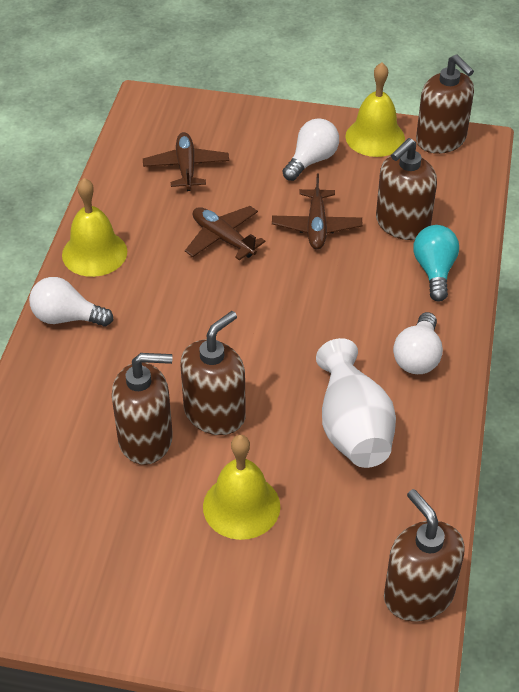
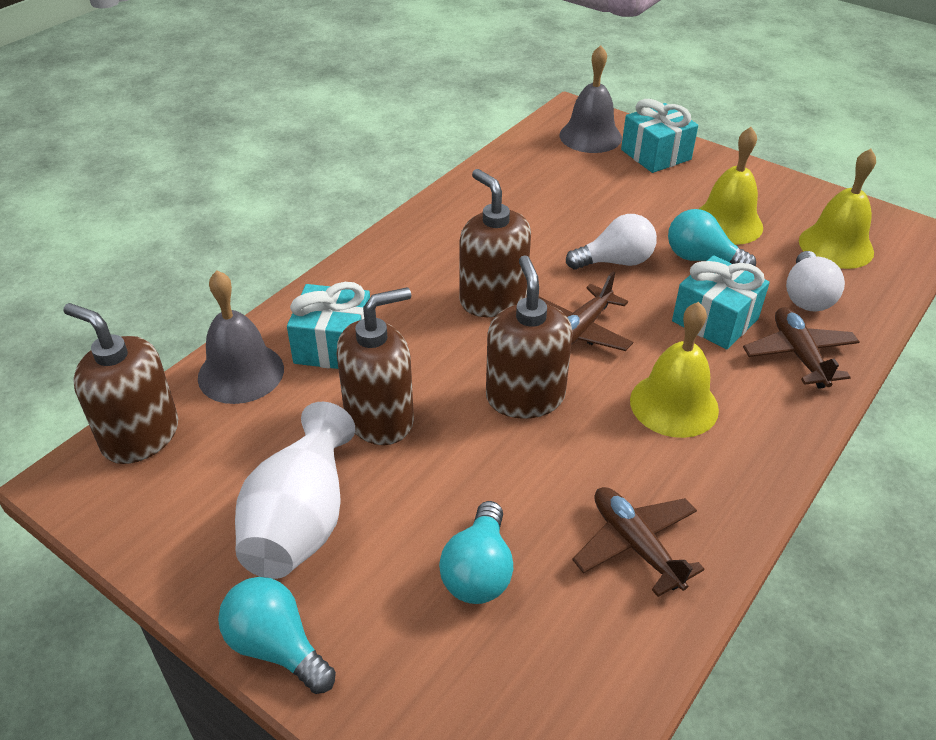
brown soap dispenser: 5 -> 4
grey bell: 0 -> 2
turquoise gift: 0 -> 3
turquoise light bulb: 1 -> 3
white light bulb: 3 -> 2

